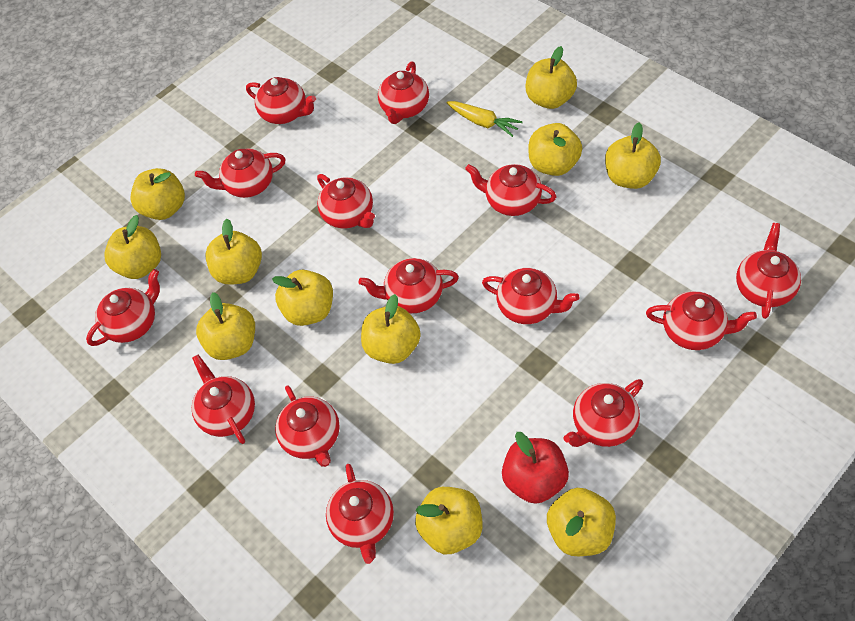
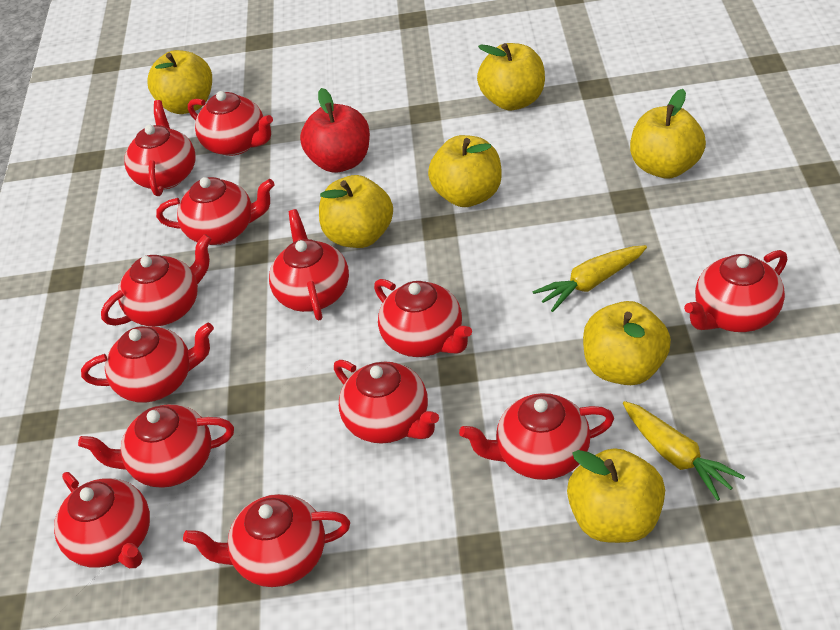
red teapot: 14 -> 13
yellow apple: 11 -> 7
yellow carrot: 1 -> 2

